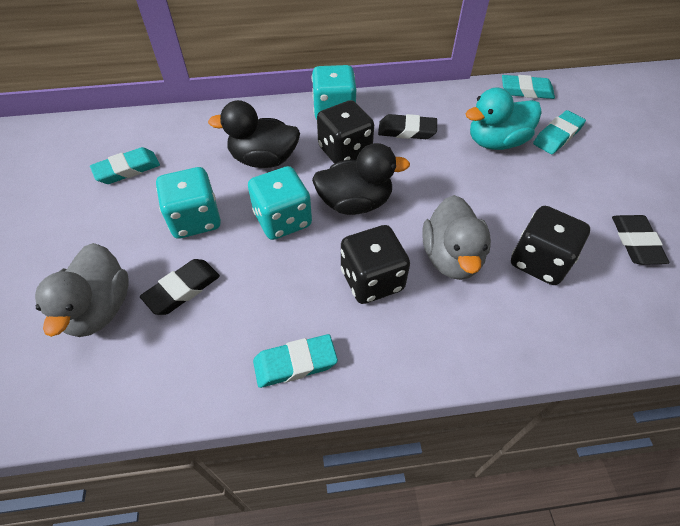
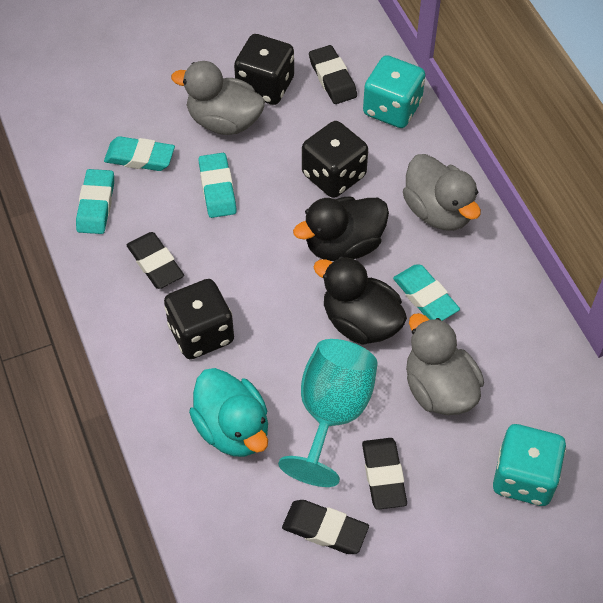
black eraser: 3 -> 4
grey duck: 2 -> 3
turquoise dice: 3 -> 2
turquoise goblet: 0 -> 1

